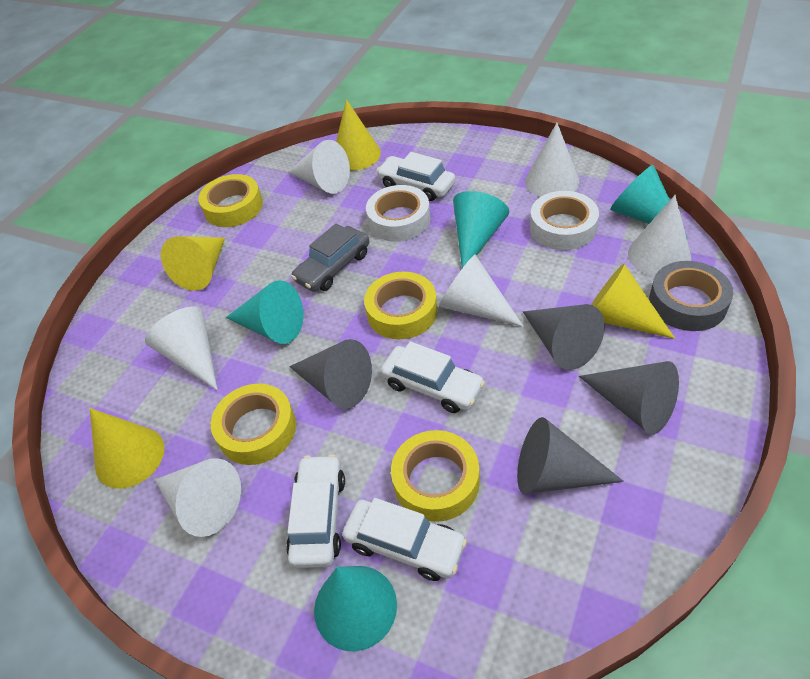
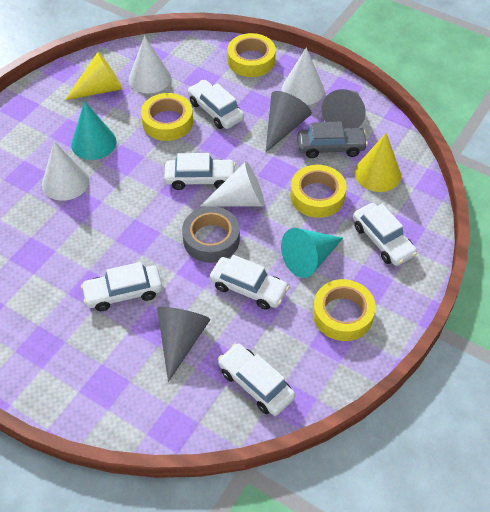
grey cone: 4 -> 3
turquoise cone: 4 -> 2
white car: 4 -> 6
white cone: 6 -> 4
white tape: 2 -> 0
yellow cone: 4 -> 2

